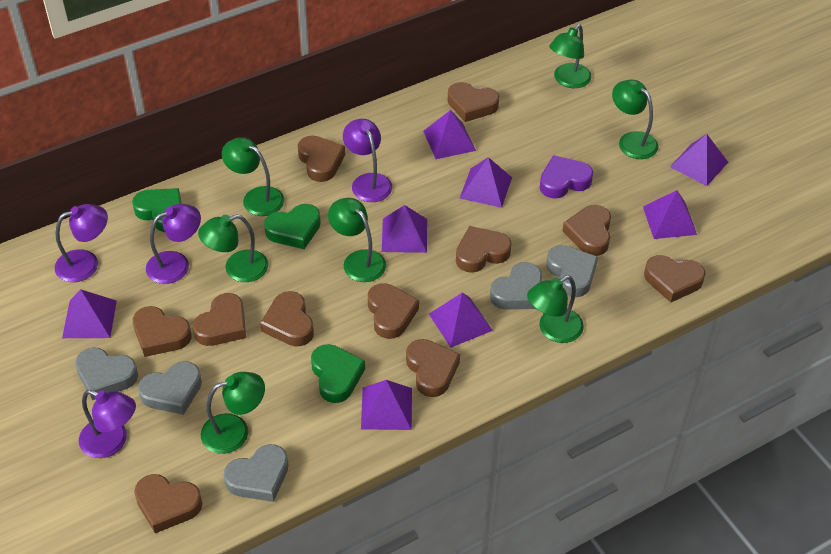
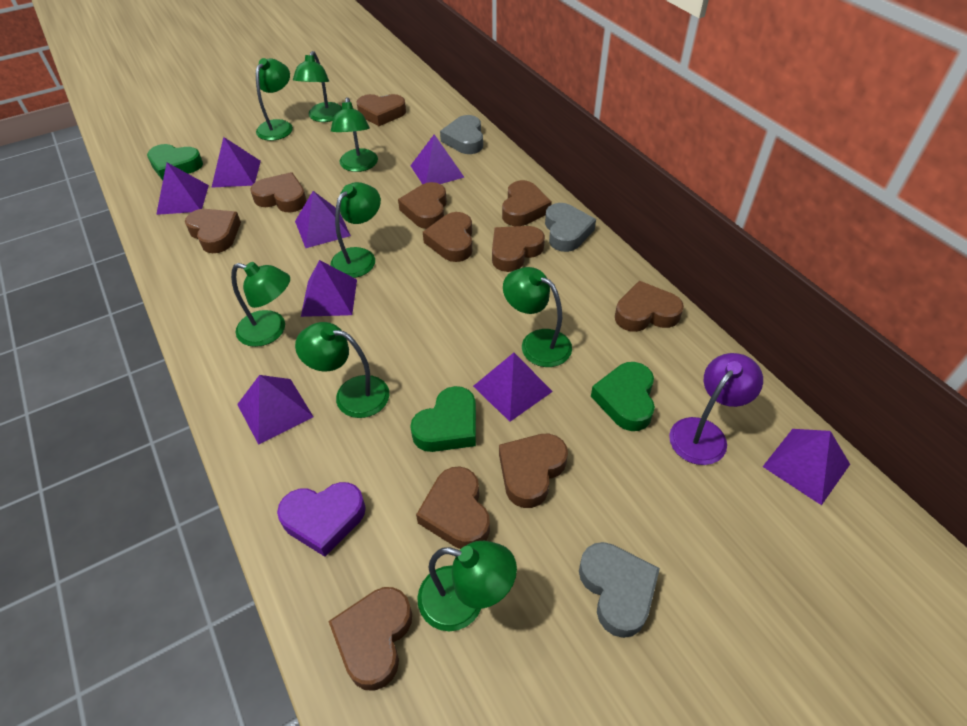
green lamp: 7 -> 8
grey heart: 5 -> 3
purple lamp: 4 -> 1

